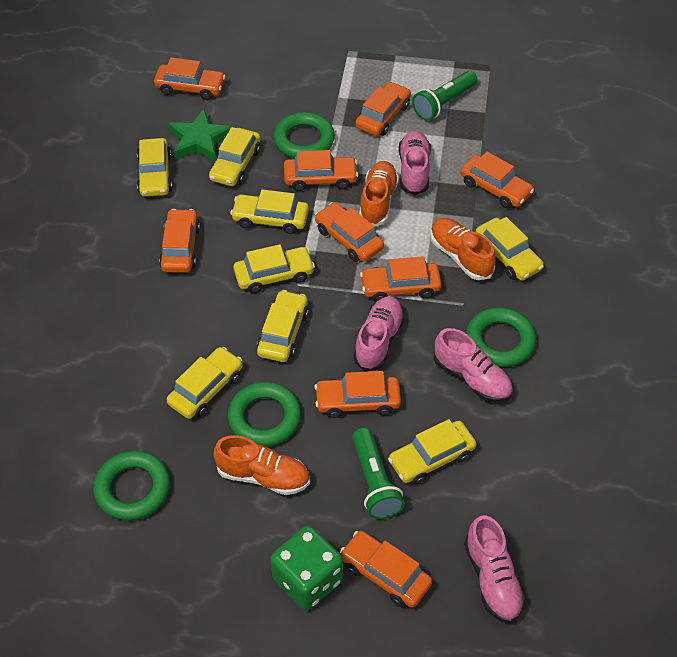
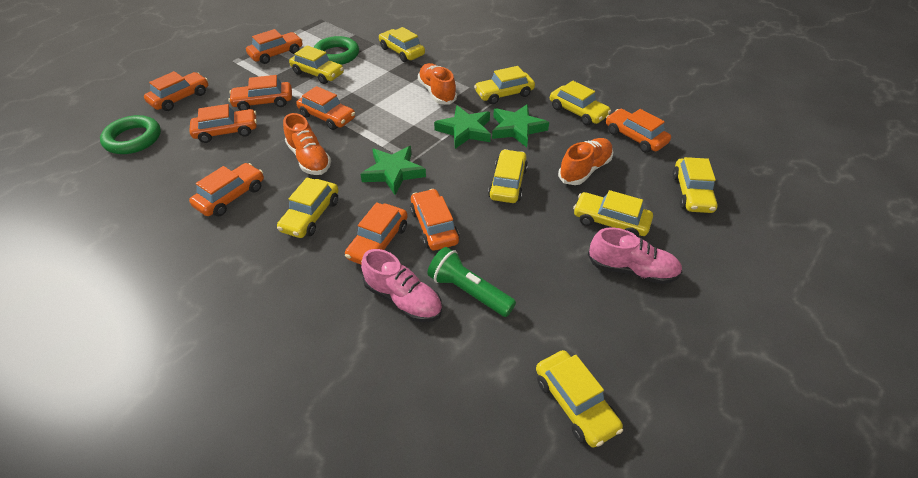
green dice: 1 -> 0
green flashlight: 2 -> 1
green ring: 4 -> 2
green star: 1 -> 3
pink shoe: 4 -> 2
yellow car: 8 -> 9

